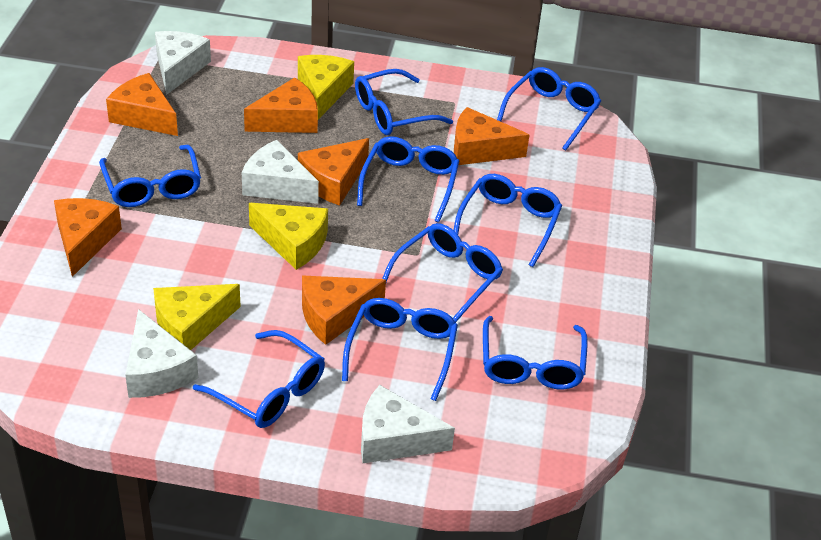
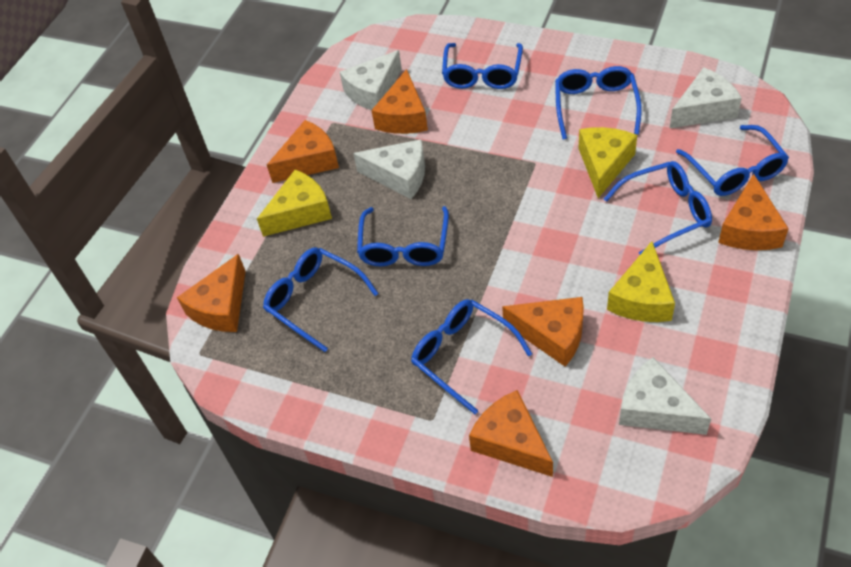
blue glasses: 9 -> 7

